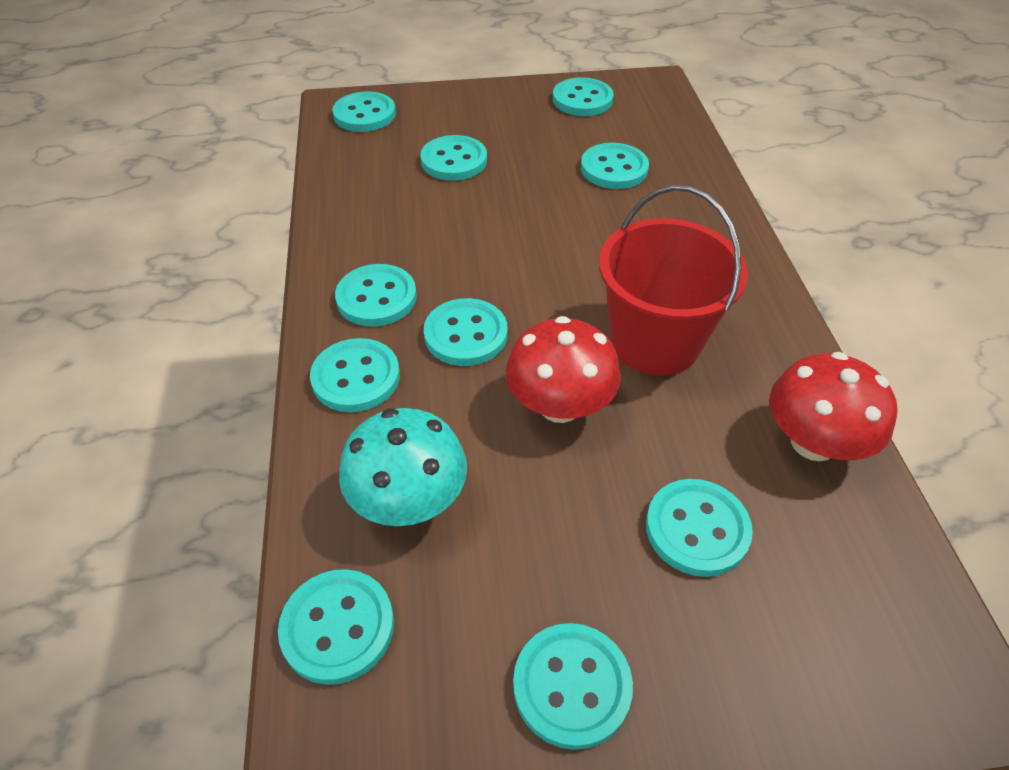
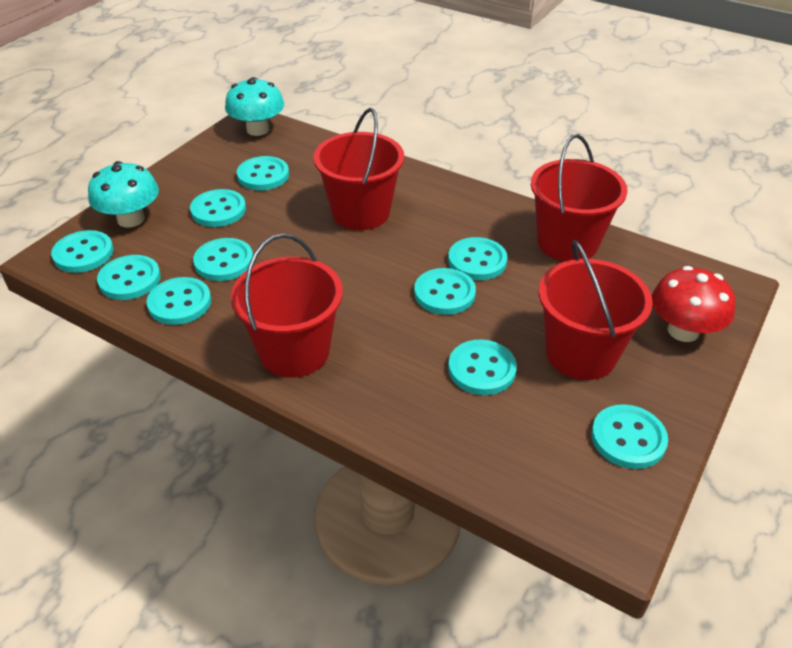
red bucket: 1 -> 4
red mushroom: 2 -> 1
turquoise mushroom: 1 -> 2

